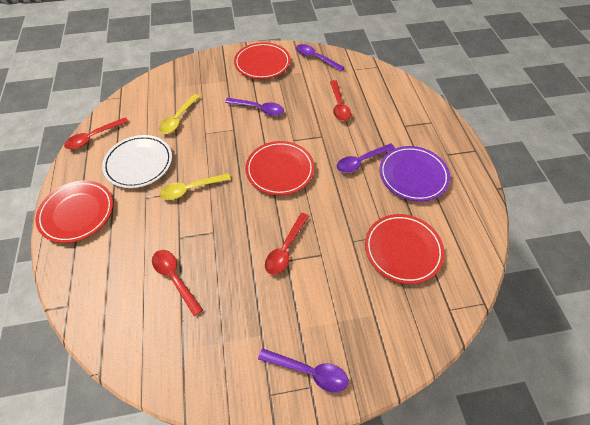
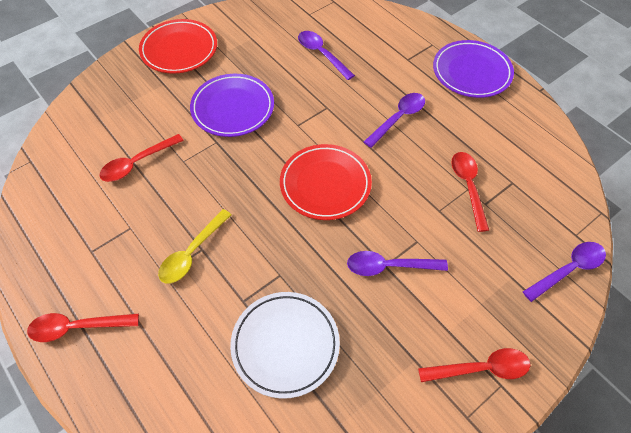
purple plate: 1 -> 2
red plate: 4 -> 2
yellow spoon: 2 -> 1

